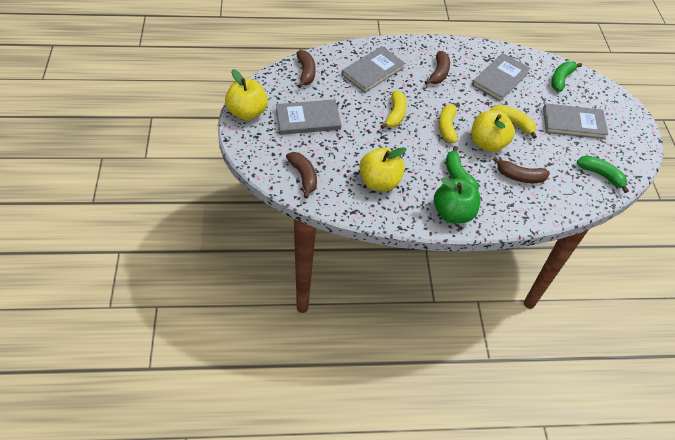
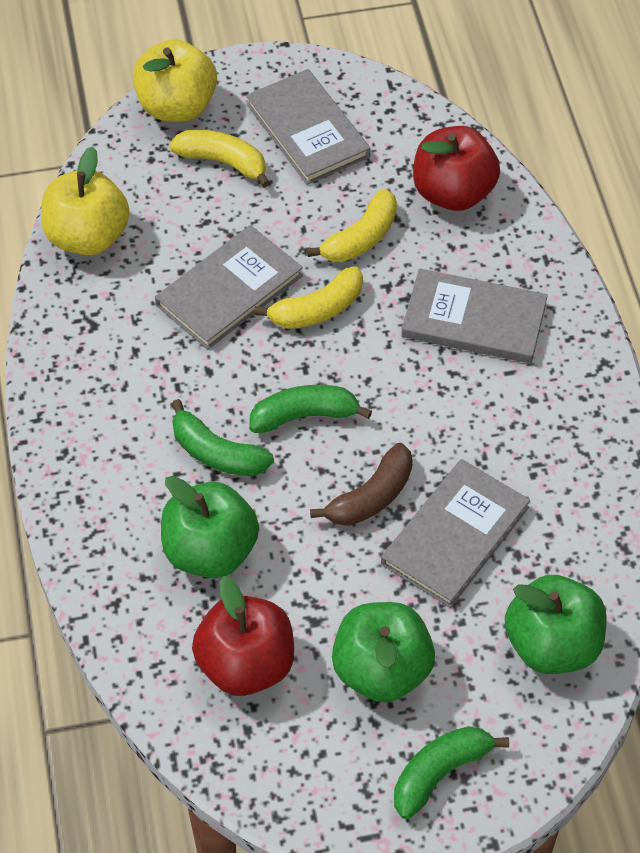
brown banana: 4 -> 1
green apple: 1 -> 3
red apple: 0 -> 2
yellow apple: 3 -> 2

